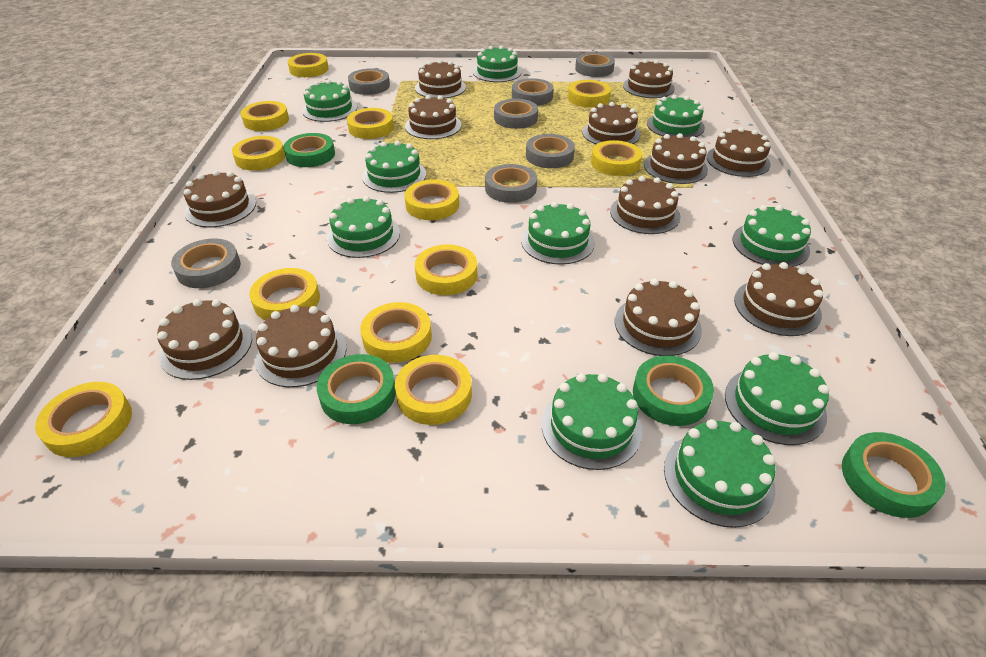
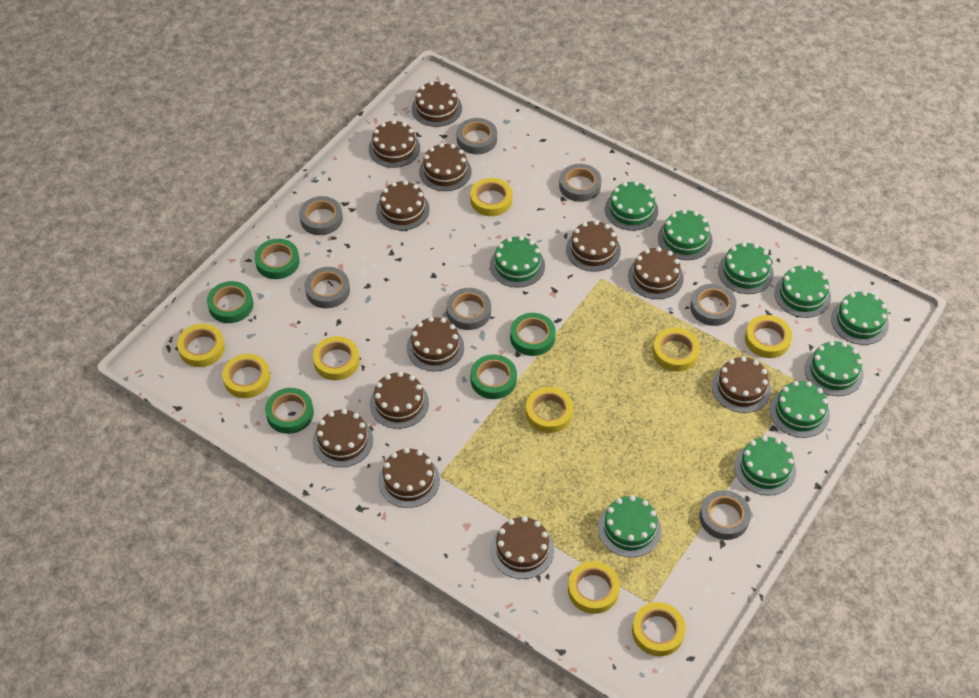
green tape: 4 -> 5
yellow tape: 12 -> 9

